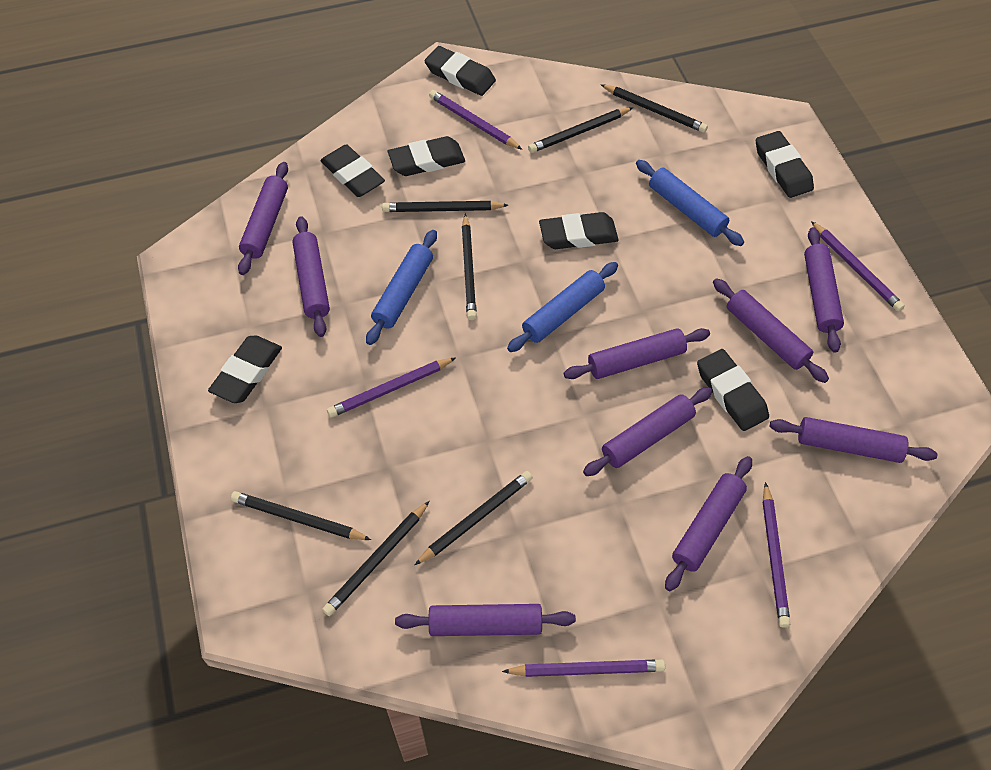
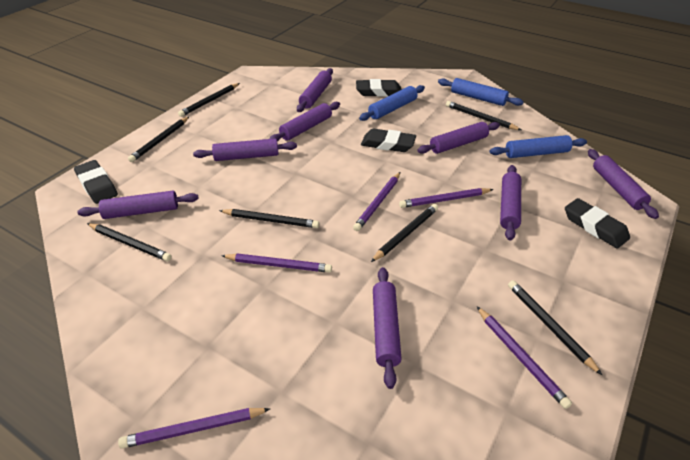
black eraser: 7 -> 4
purple rolling pin: 9 -> 8

